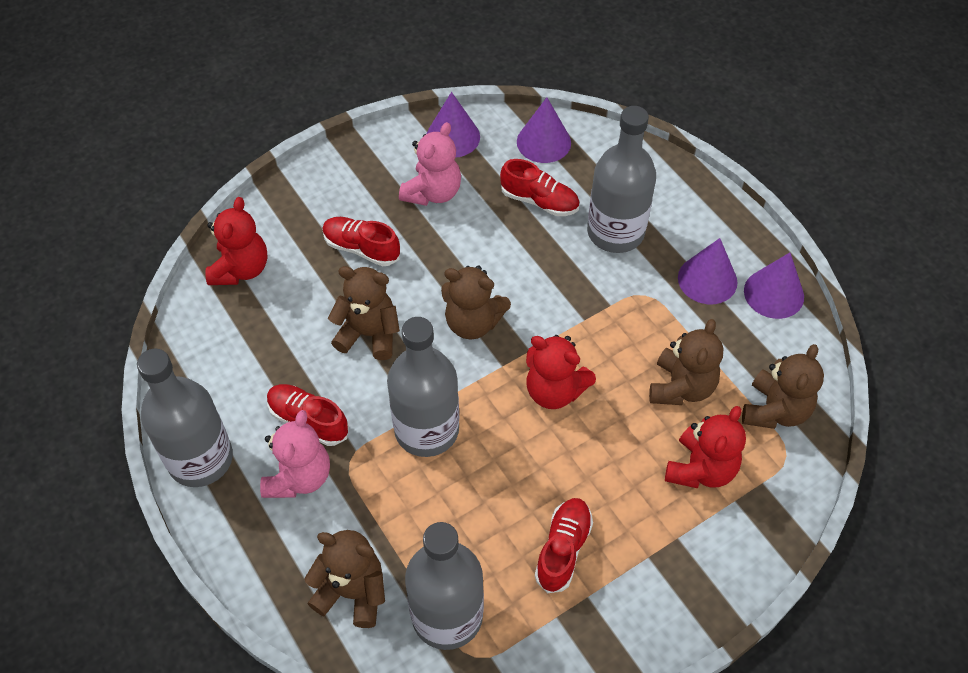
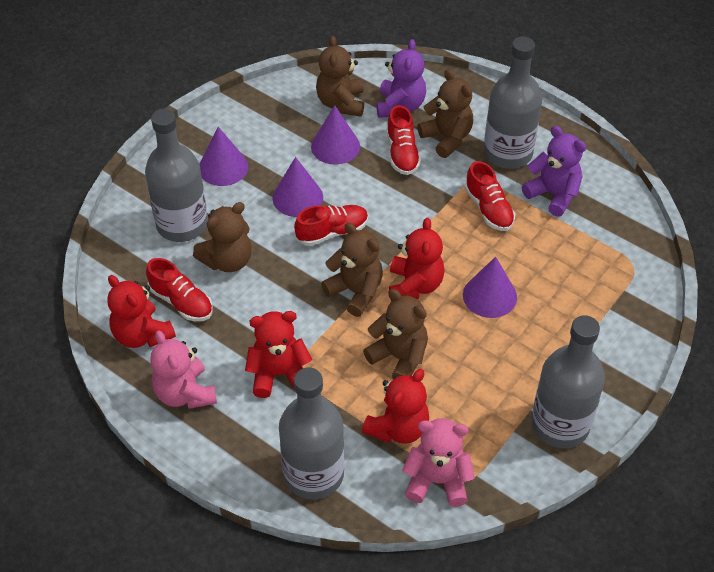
purple teddy bear: 0 -> 2
red teddy bear: 3 -> 4

